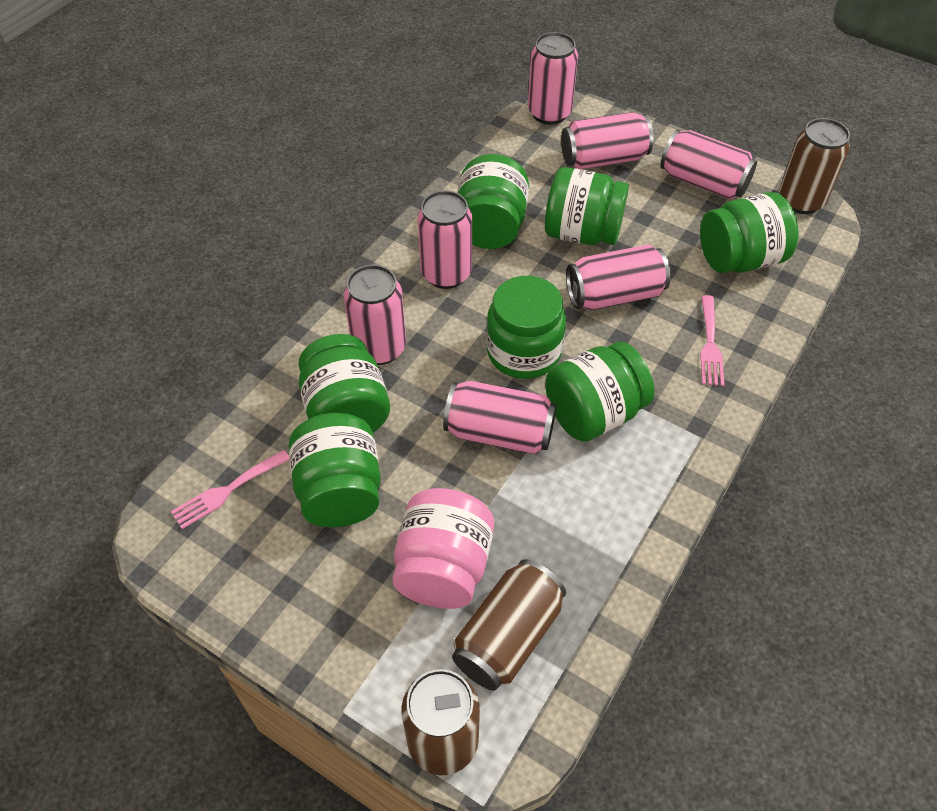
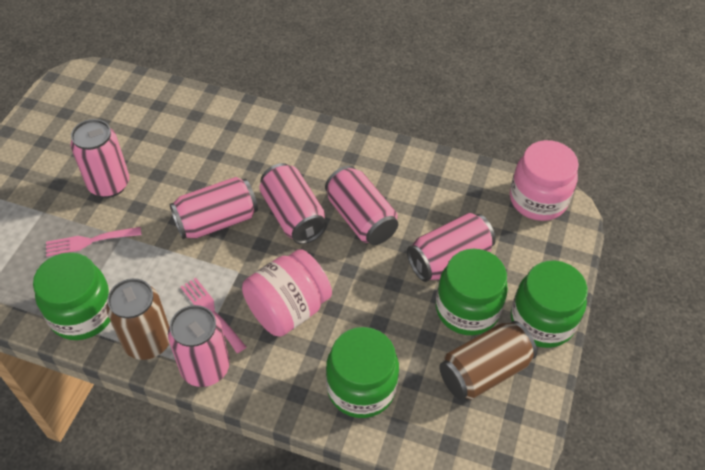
brown can: 3 -> 2
green jar: 7 -> 4
pink can: 7 -> 6
pink jar: 1 -> 2

